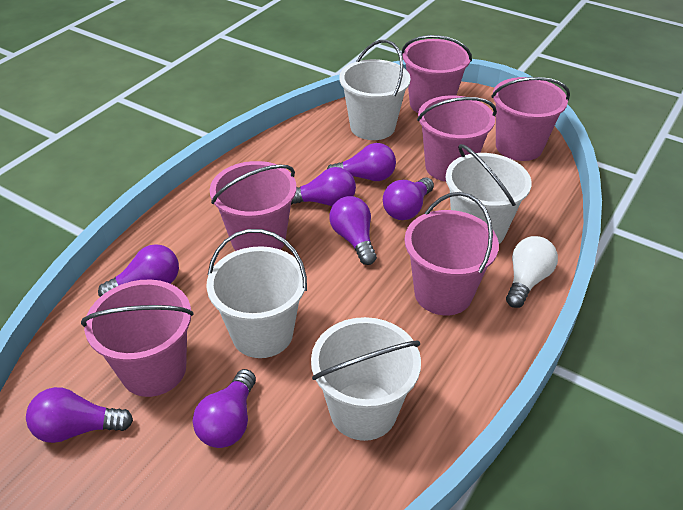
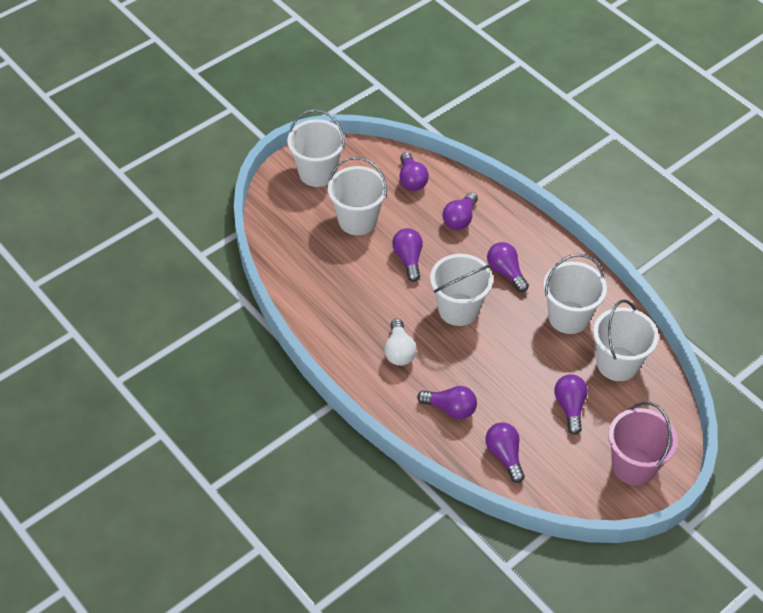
pink bucket: 6 -> 1
white bucket: 4 -> 5

